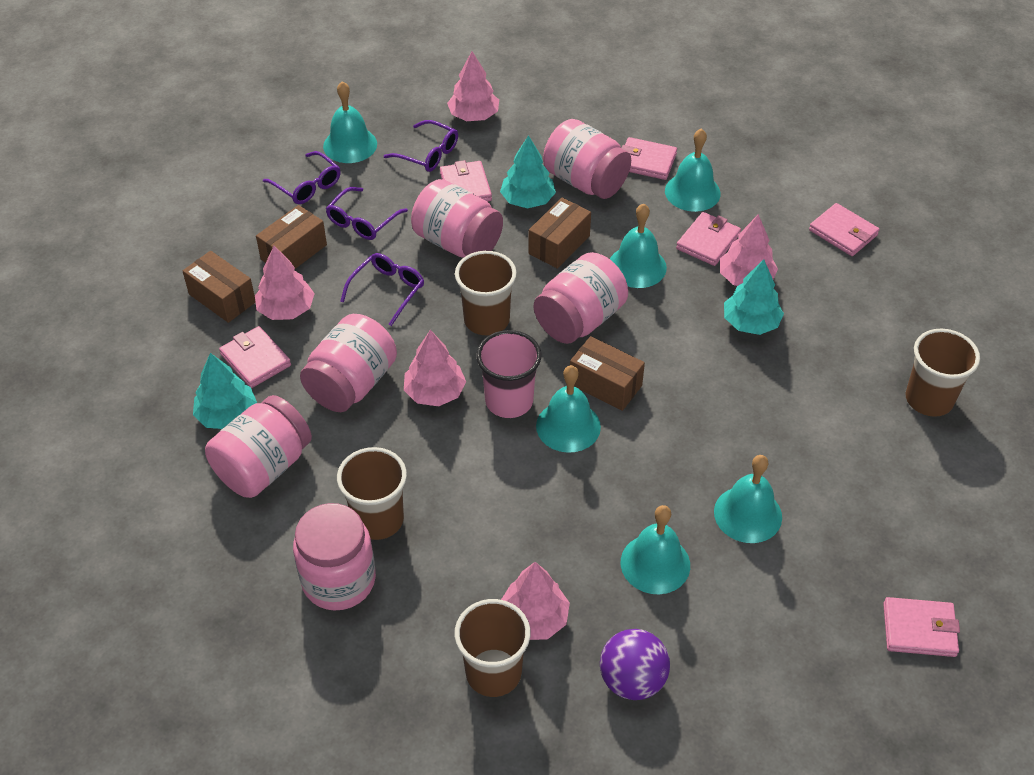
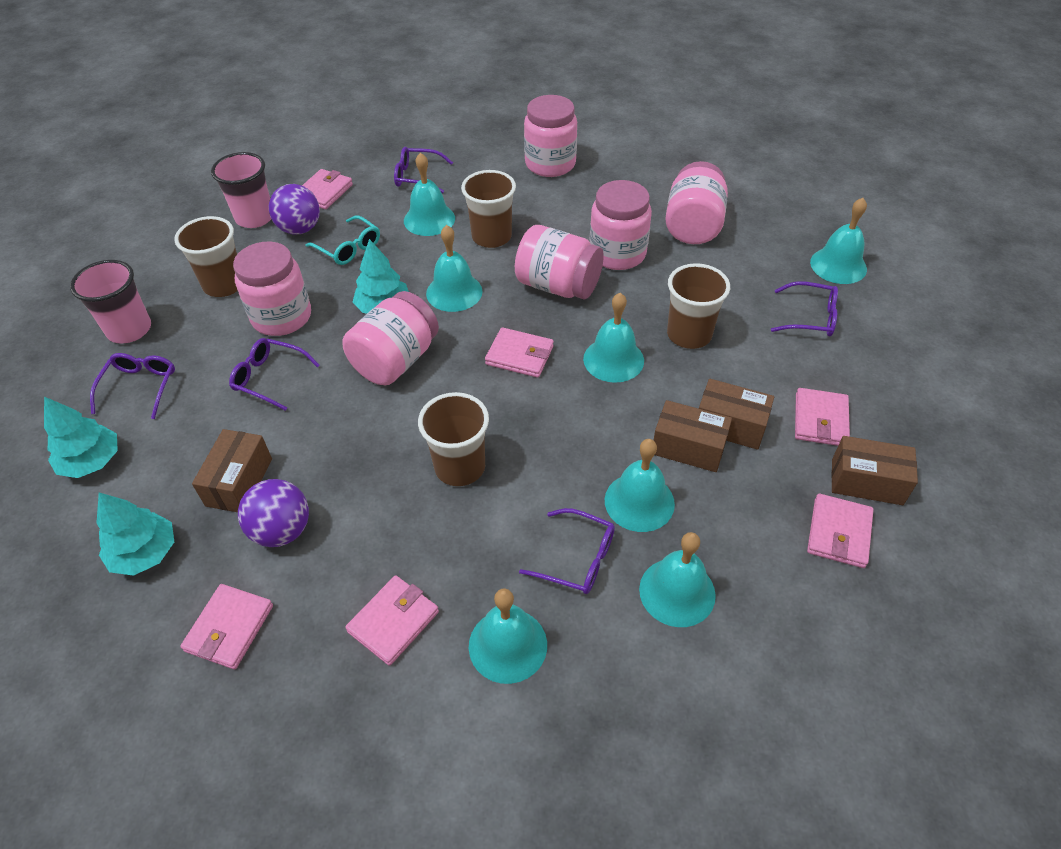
pink cup: 1 -> 2
pink tree: 5 -> 0
purple ball: 1 -> 2
purple glasses: 4 -> 5
turquoise bell: 6 -> 7
turquoise glasses: 0 -> 1

